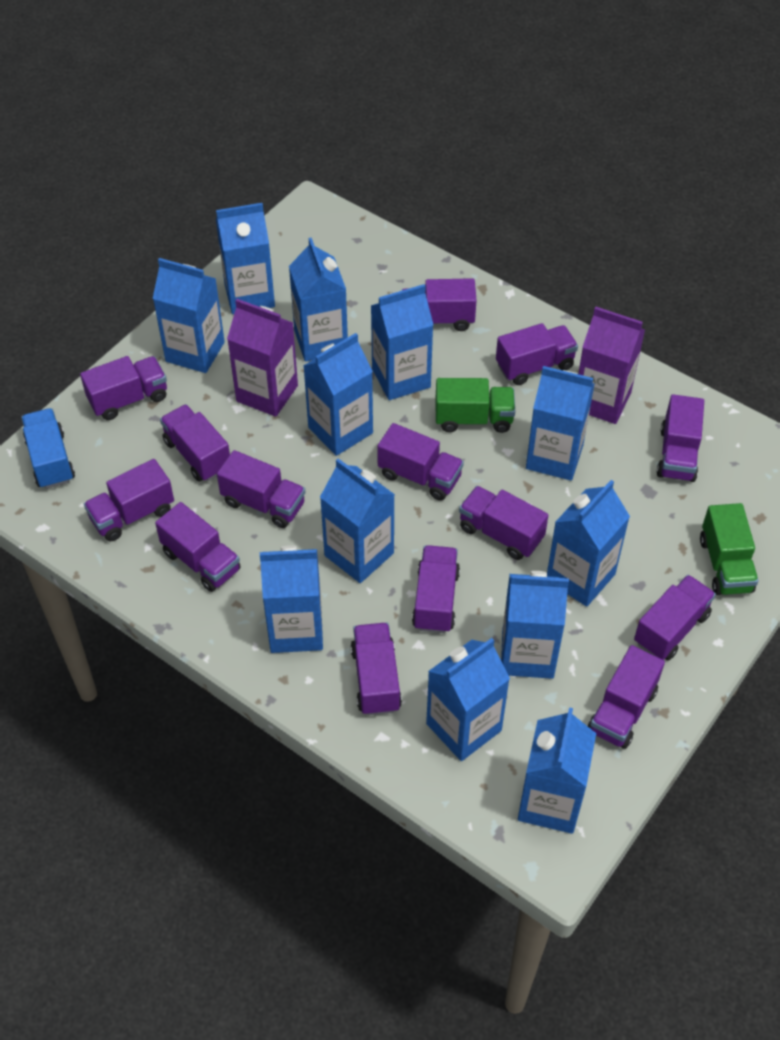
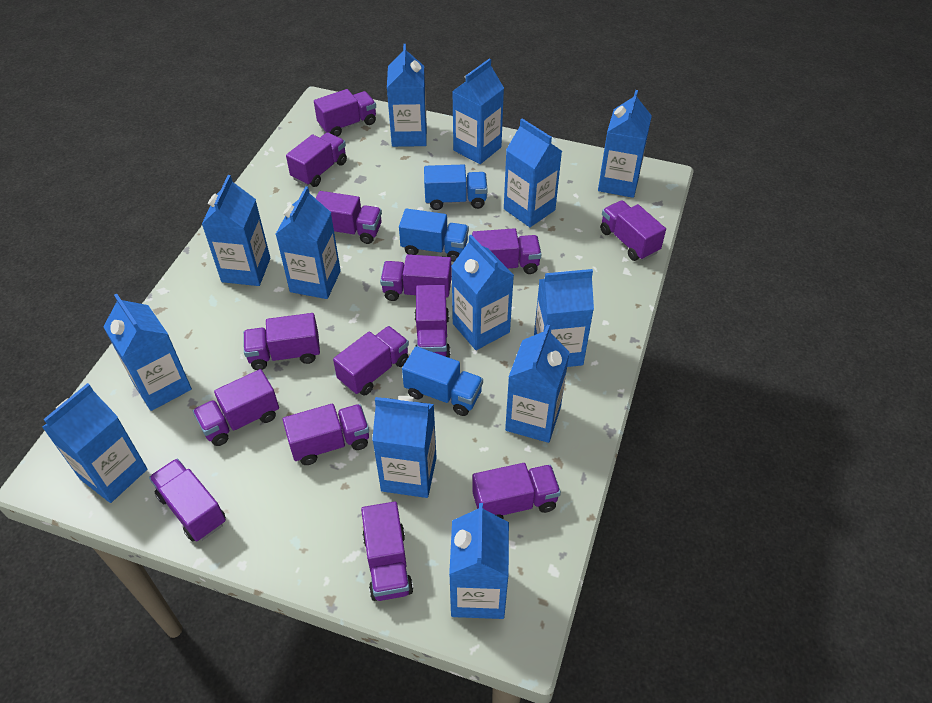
blue carton: 12 -> 13
blue truck: 1 -> 3
green truck: 2 -> 0
purple carton: 2 -> 0

